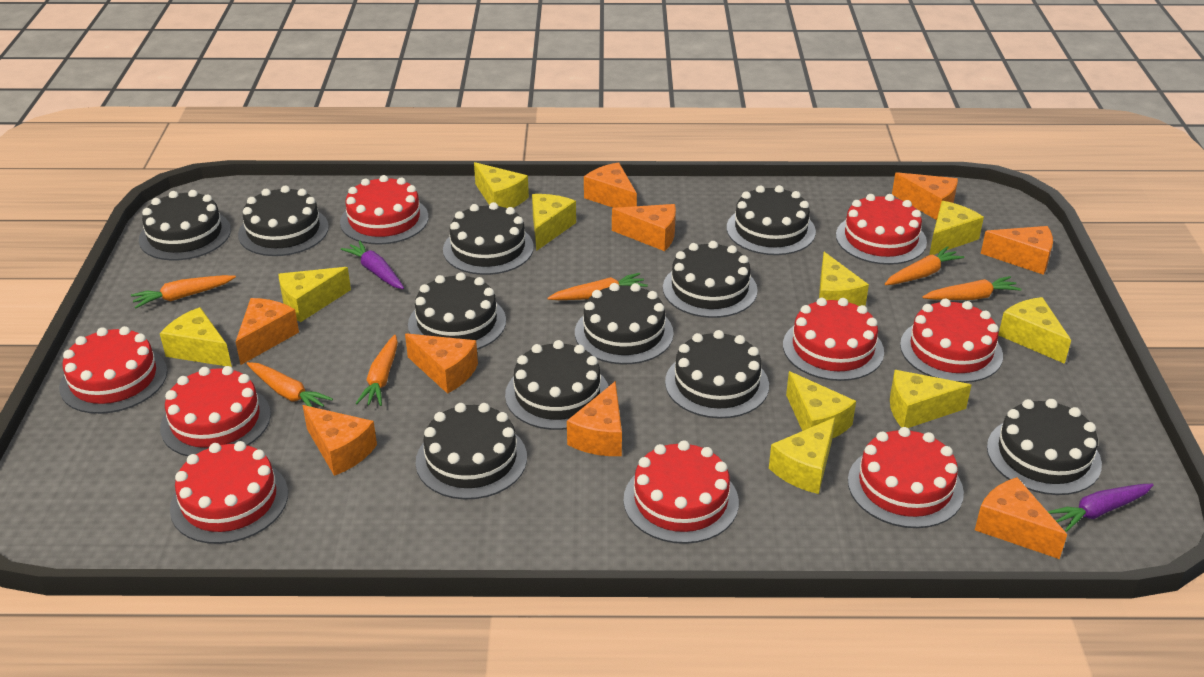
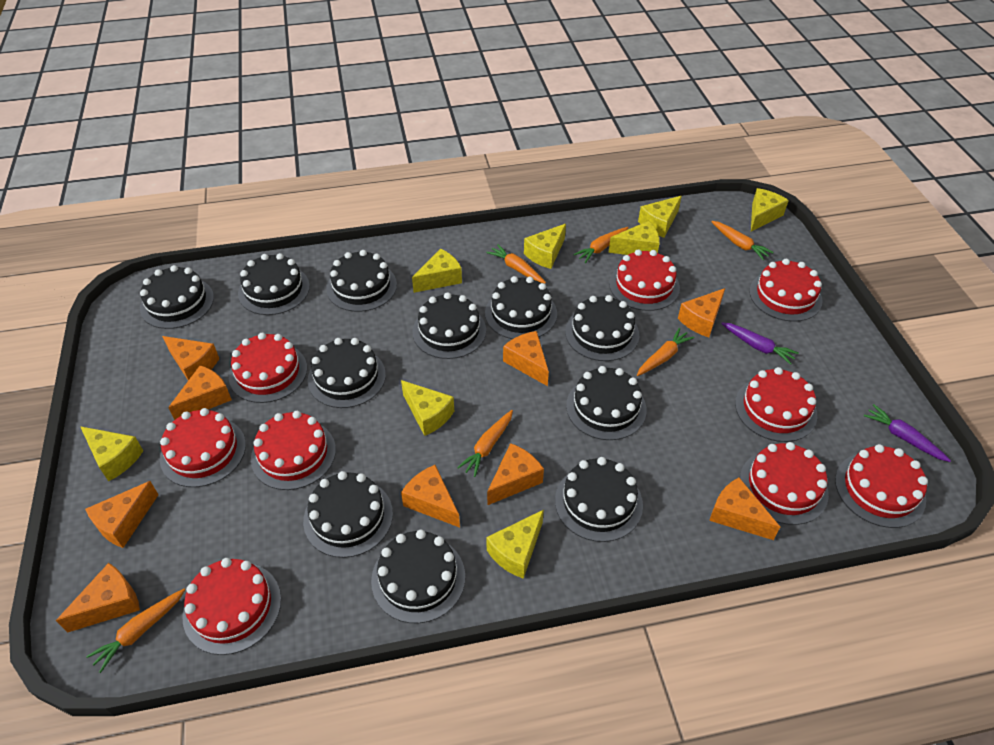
yellow cheese: 10 -> 8

